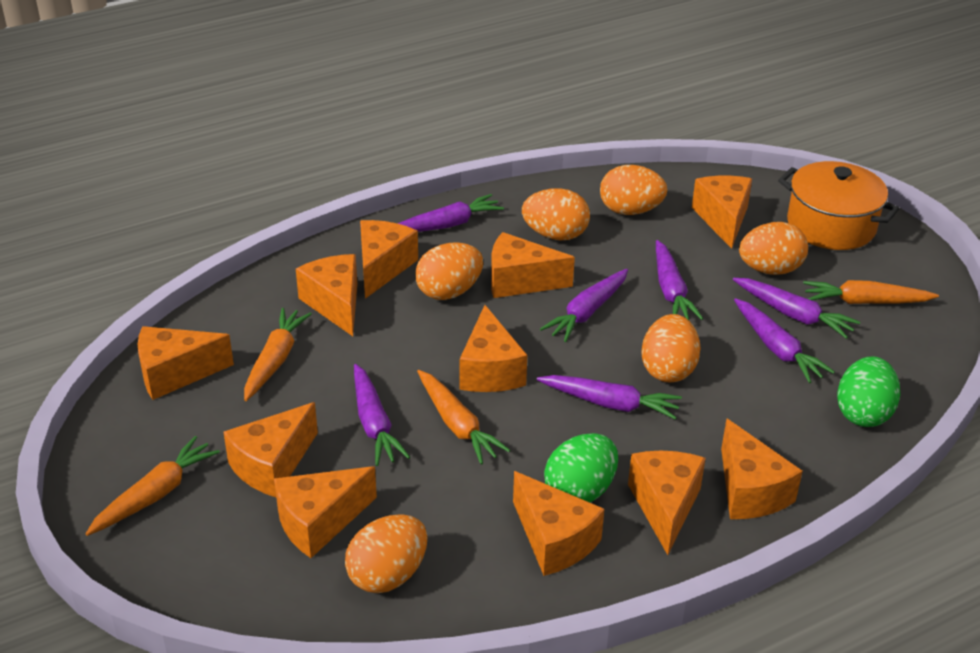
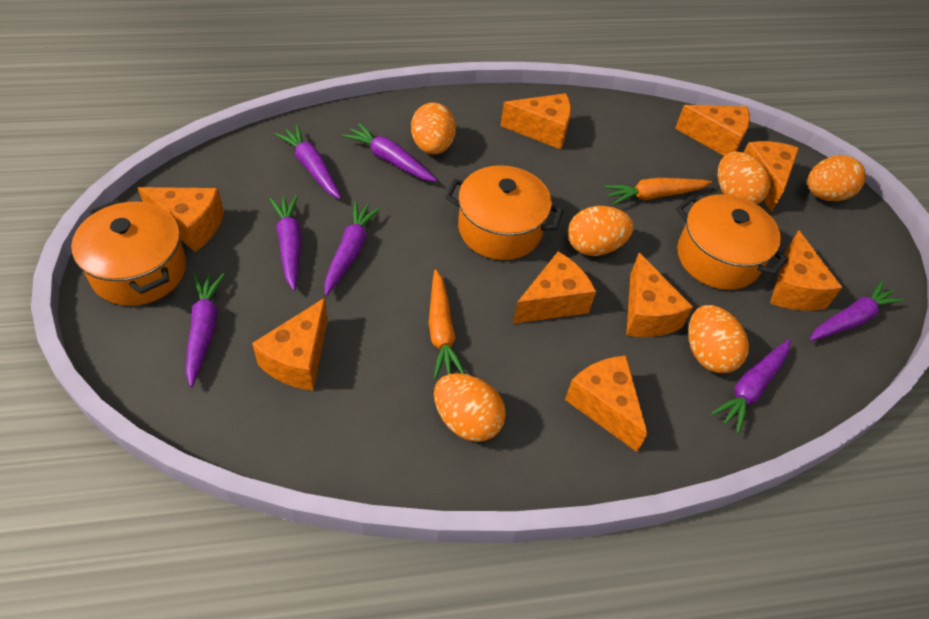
green egg: 2 -> 0
orange carrot: 4 -> 2
orange cheese: 11 -> 9
orange pot: 1 -> 3

